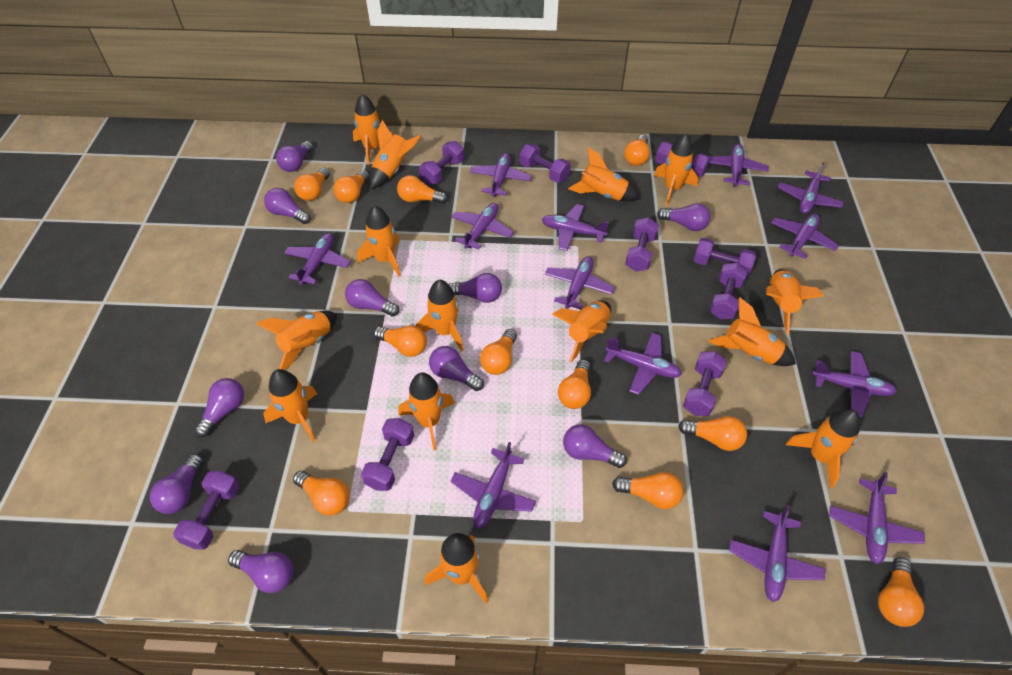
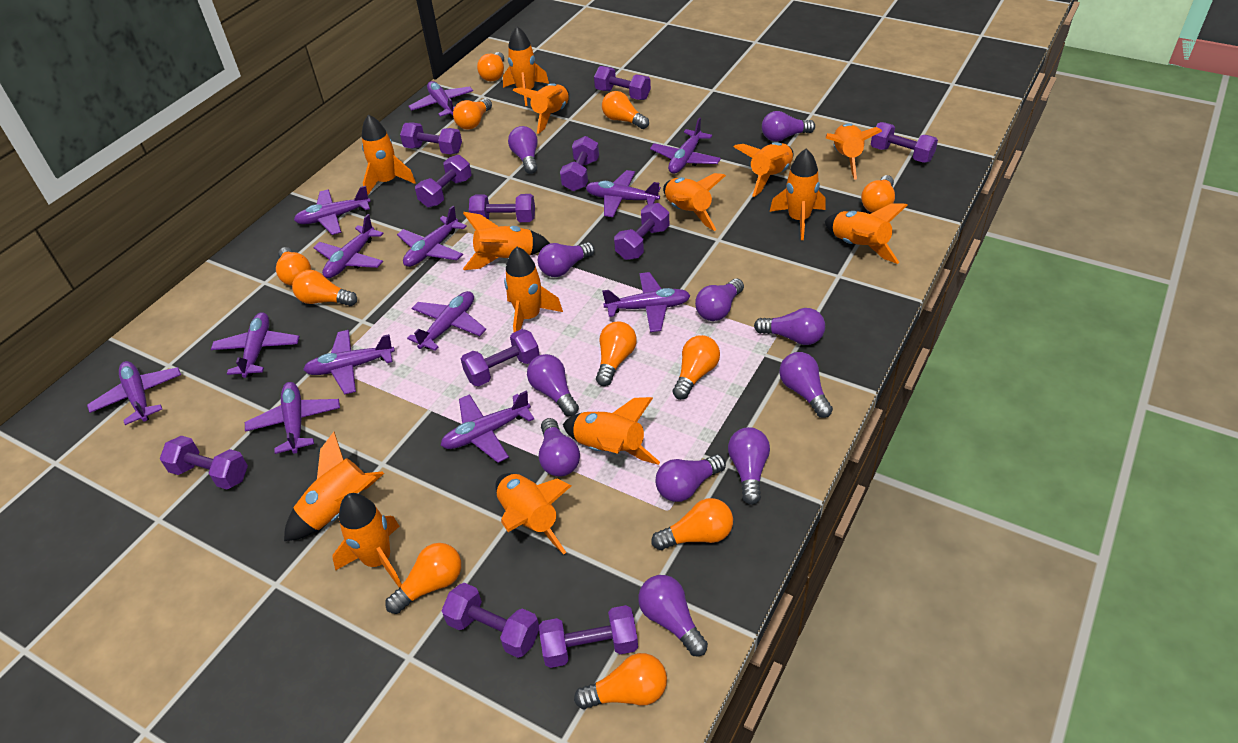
purple dumbbell: 9 -> 11
purple light bulb: 10 -> 11

